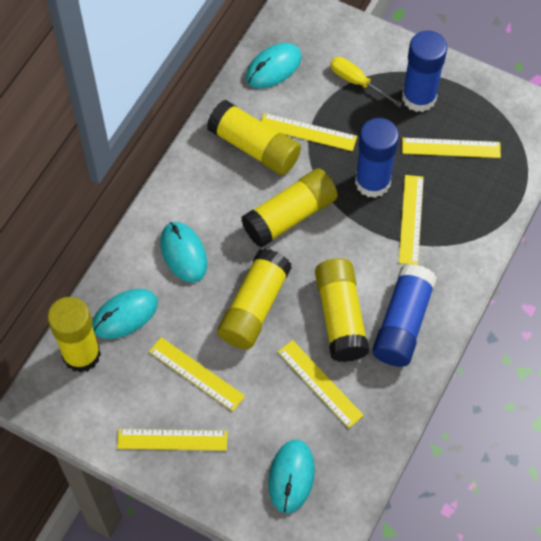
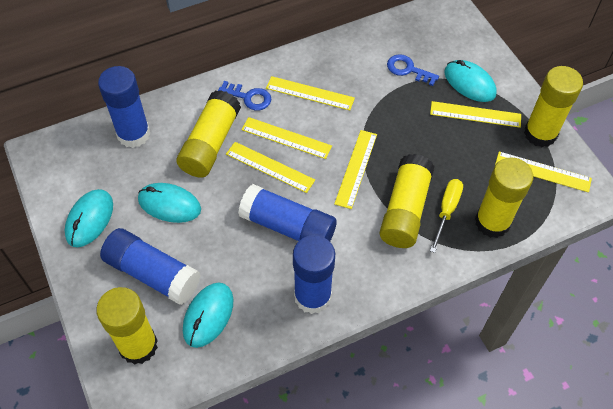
blue glue stick: 3 -> 4
blue key: 0 -> 2

